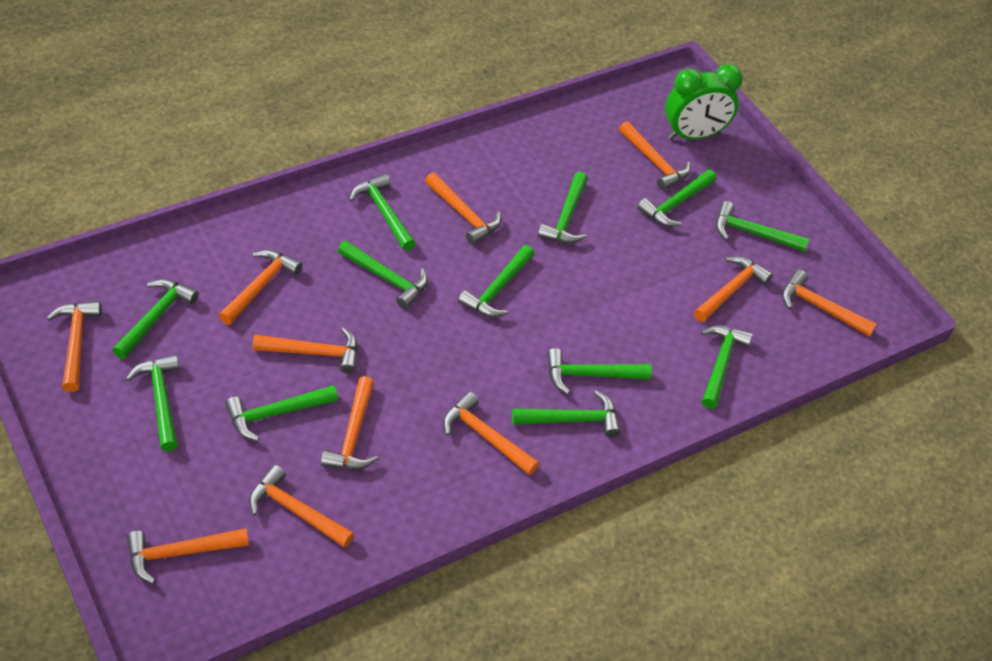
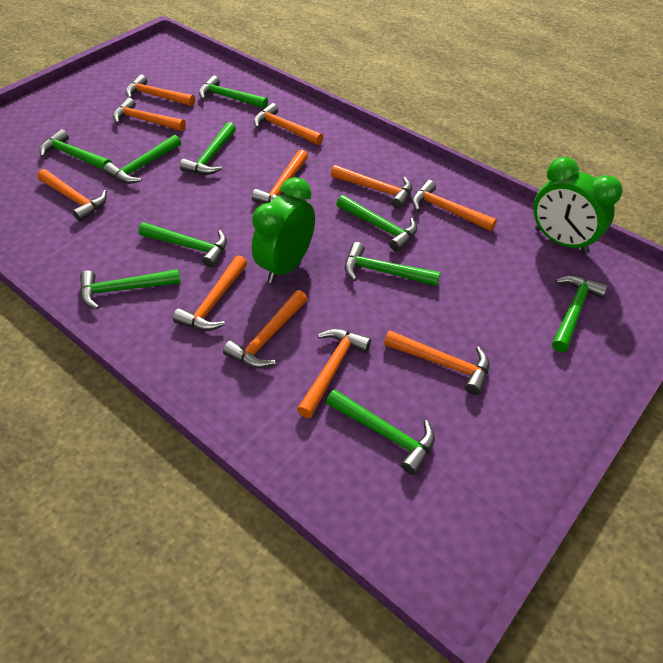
green clock: 1 -> 2
green hammer: 12 -> 10

